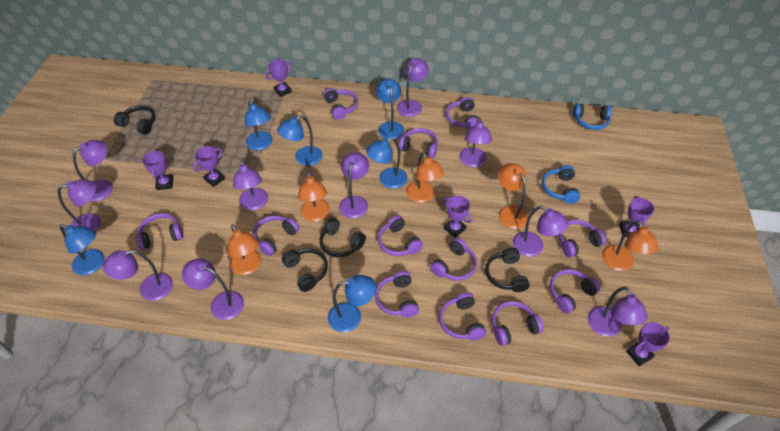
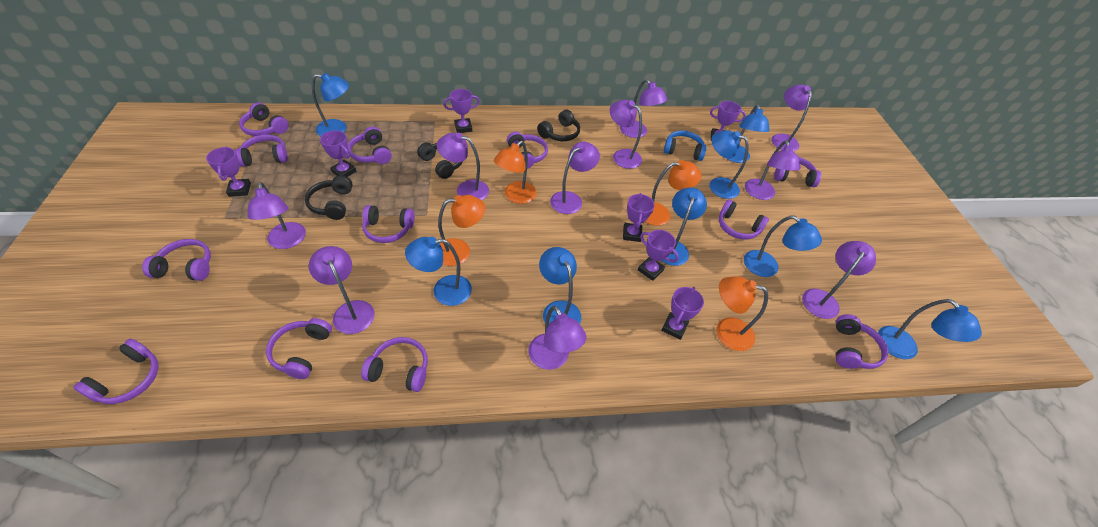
black headphones: 4 -> 3
blue headphones: 2 -> 1
blue lamp: 6 -> 8
orange lamp: 5 -> 4
purple trophy: 6 -> 7

